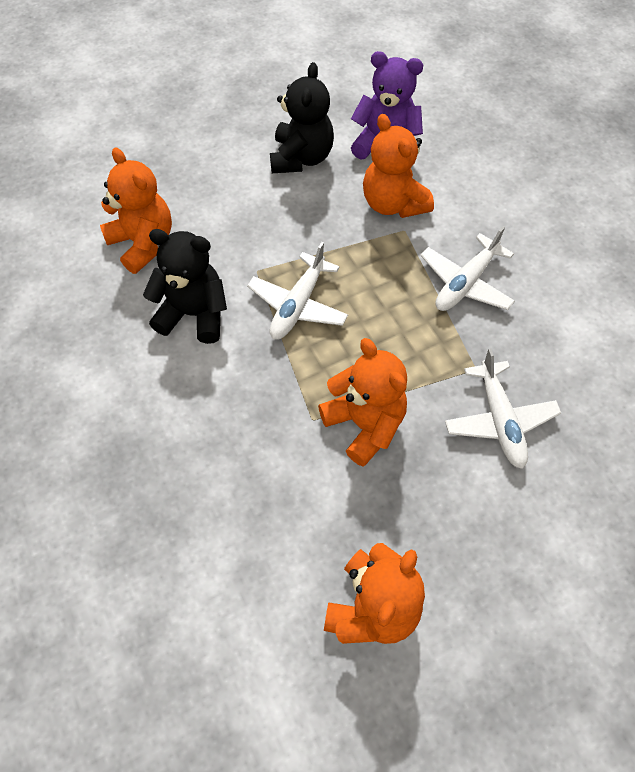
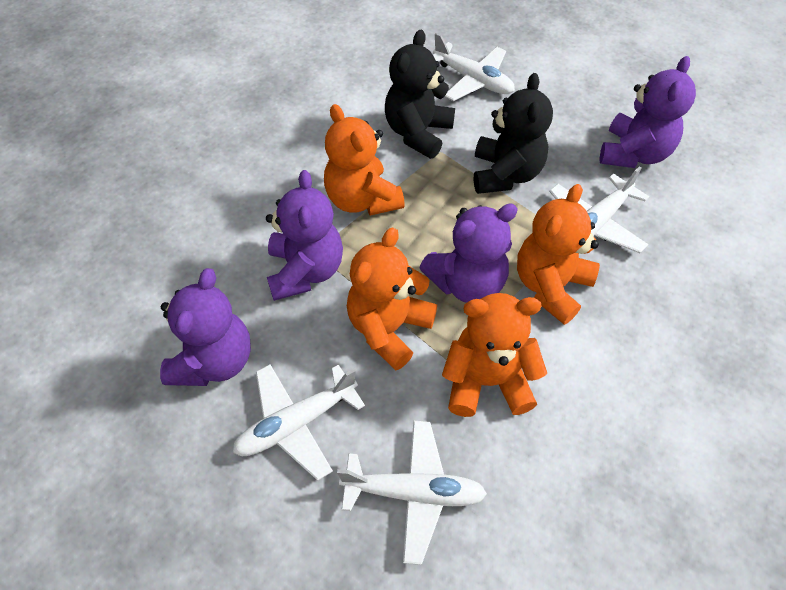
purple teddy bear: 1 -> 4
white plane: 3 -> 4

